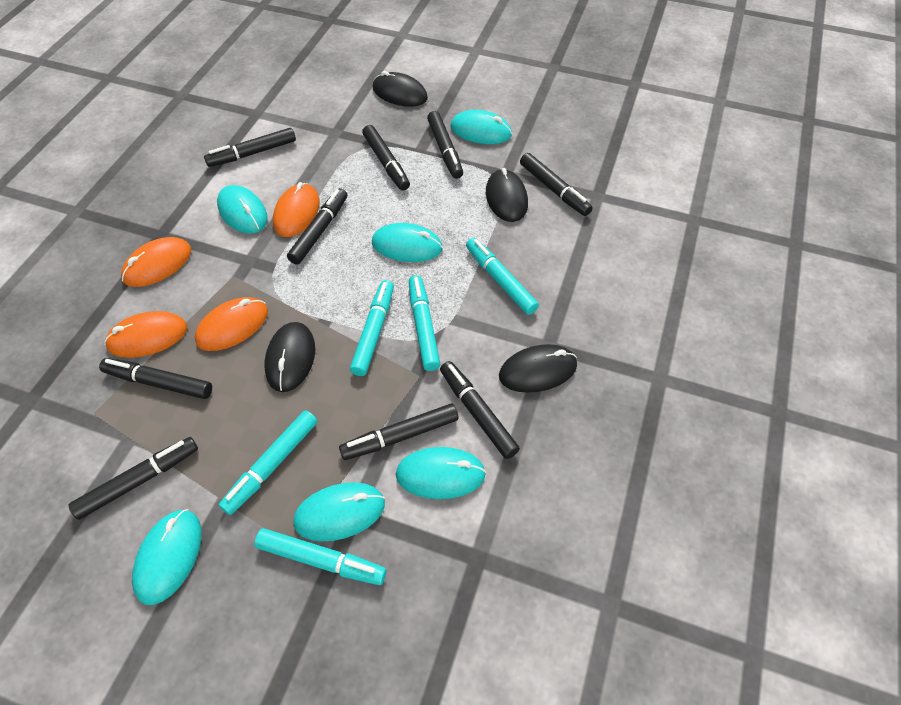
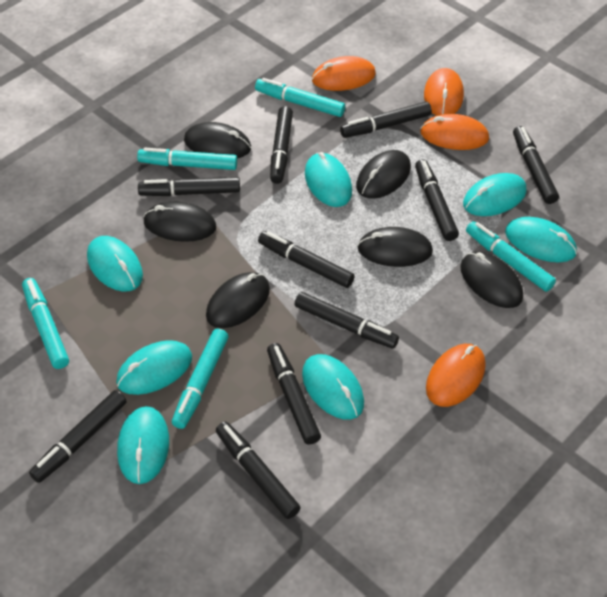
black marker: 9 -> 10
black mouse: 4 -> 6
turquoise mouse: 6 -> 7

